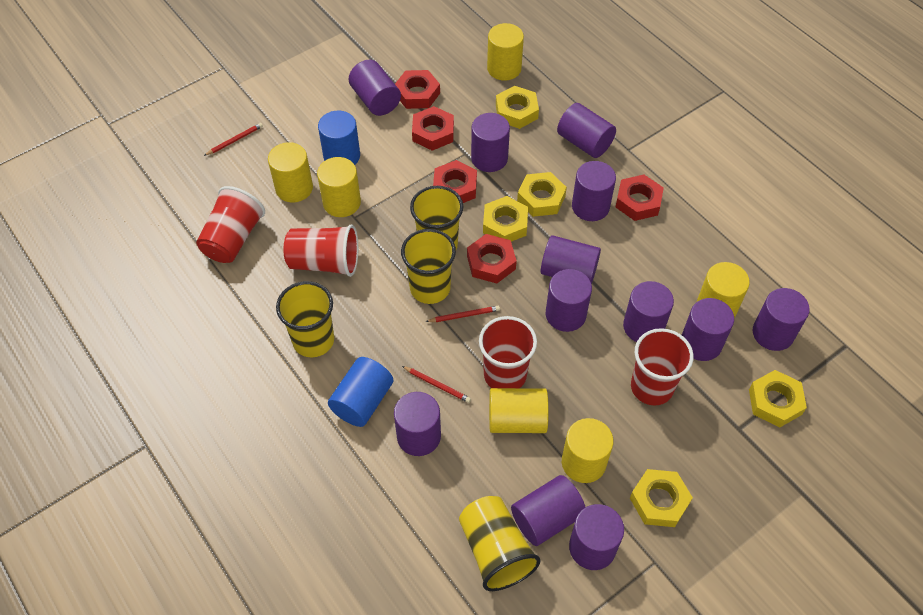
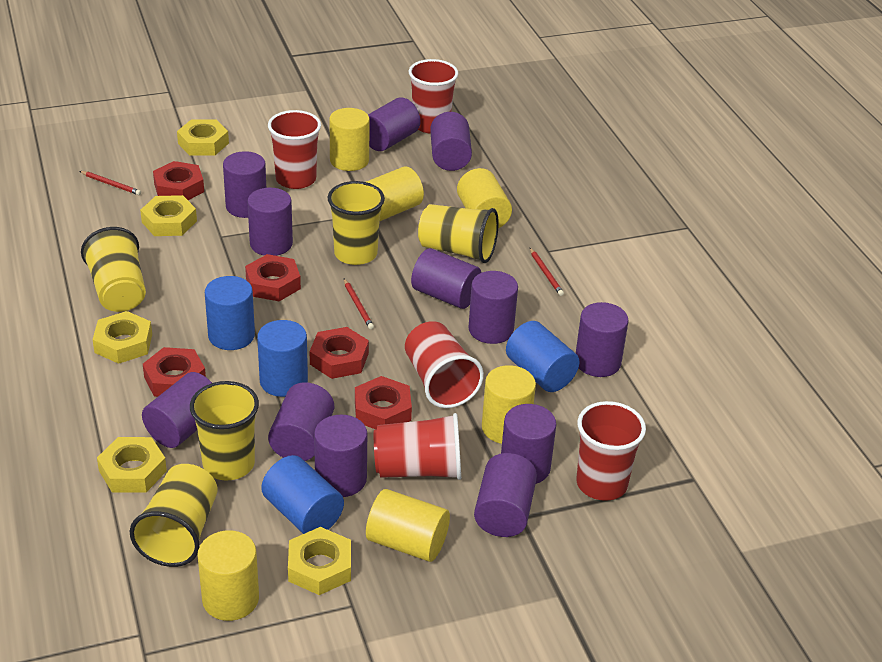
blue cylinder: 2 -> 4
red cup: 4 -> 5
yellow cup: 4 -> 5

